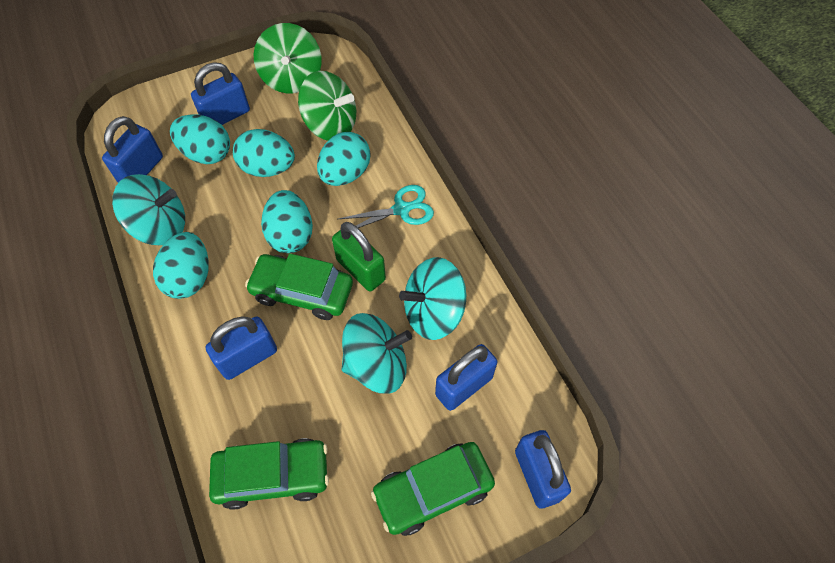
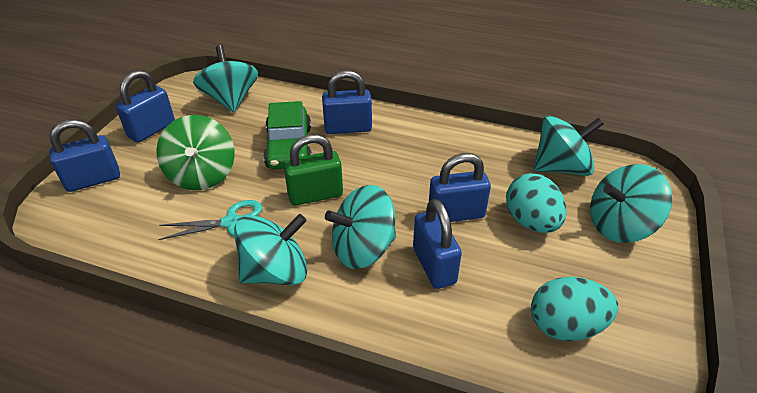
green car: 3 -> 1
green spinning top: 2 -> 1
turquoise egg: 5 -> 2
turquoise spinning top: 3 -> 5

